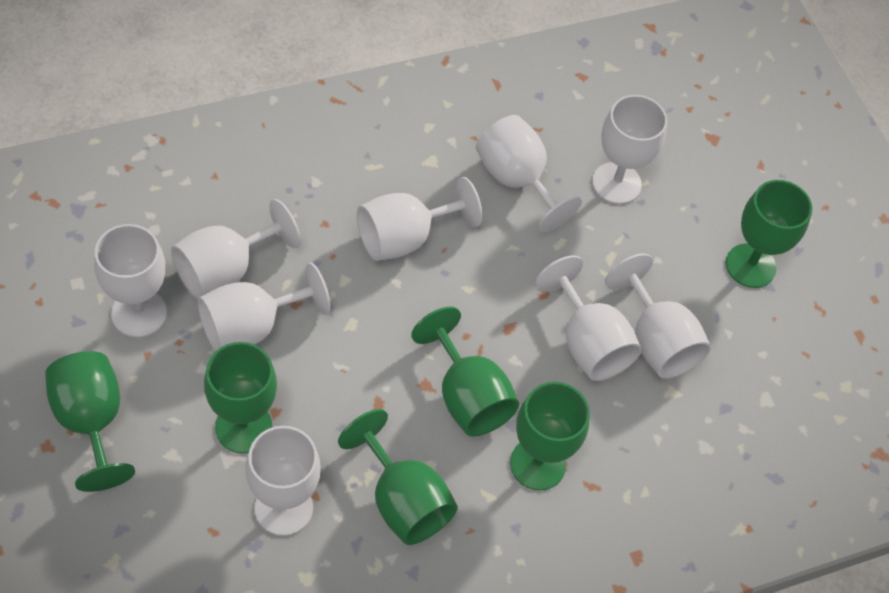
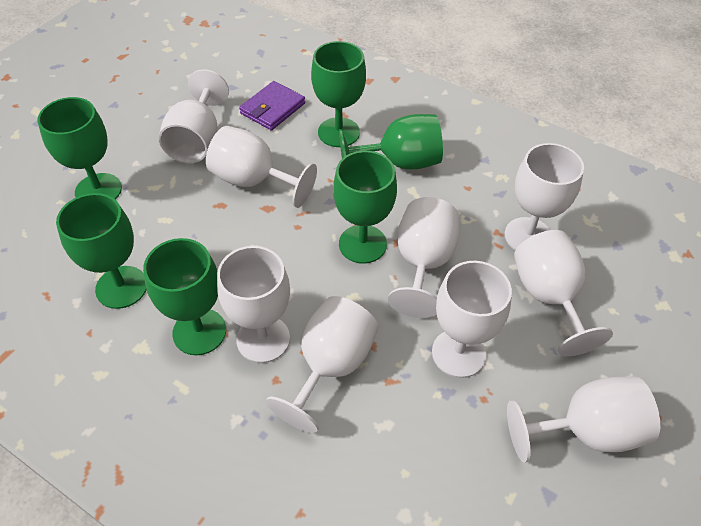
purple wallet: 0 -> 1

